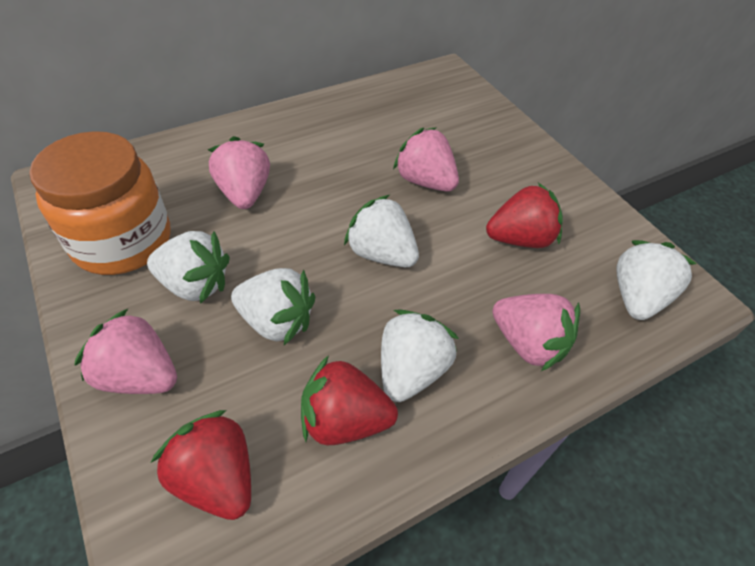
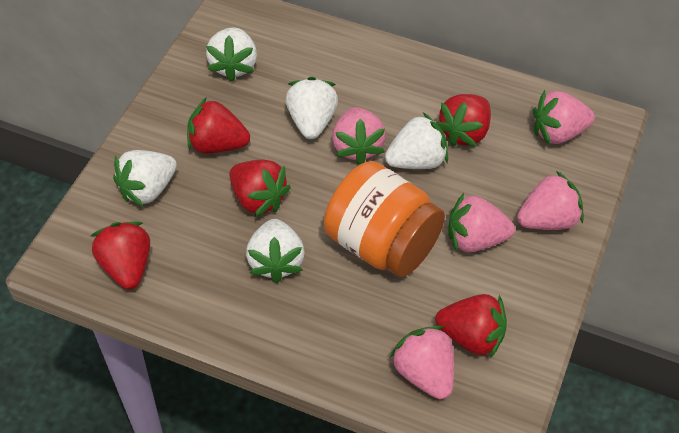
pink strawberry: 4 -> 5
red strawberry: 3 -> 5

